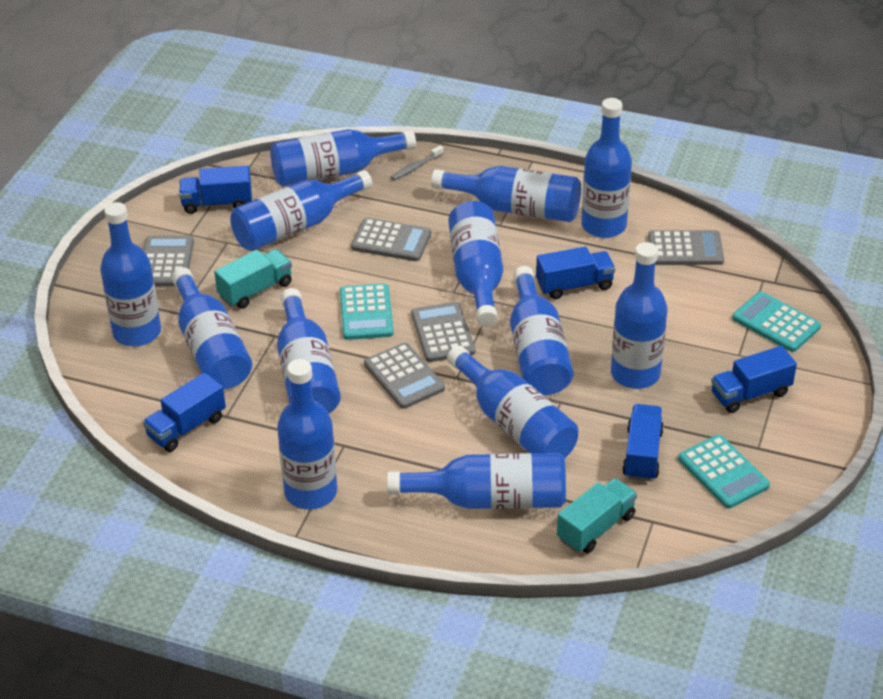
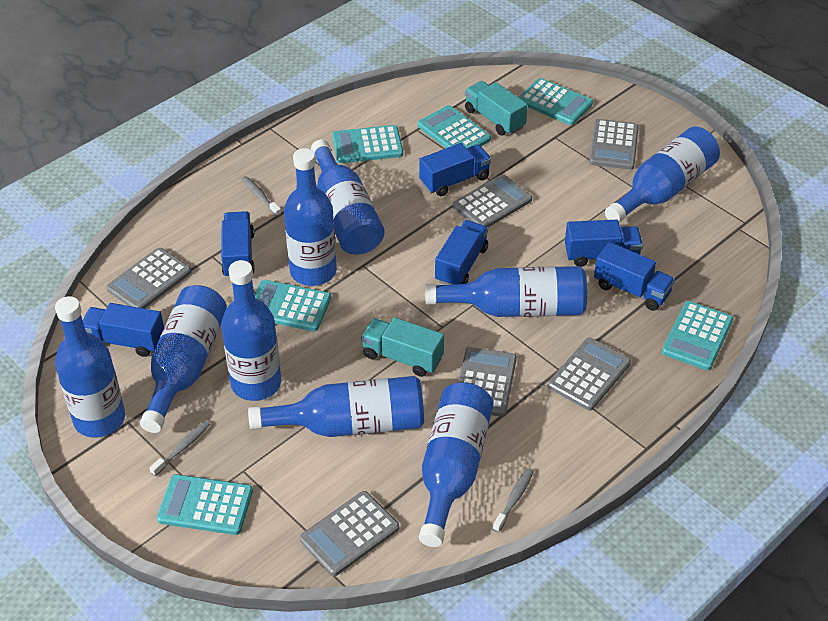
blue bottle: 13 -> 9
blue truck: 5 -> 6
grey calculator: 5 -> 6
grey toothbrush: 1 -> 3
turquoise calculator: 3 -> 6

